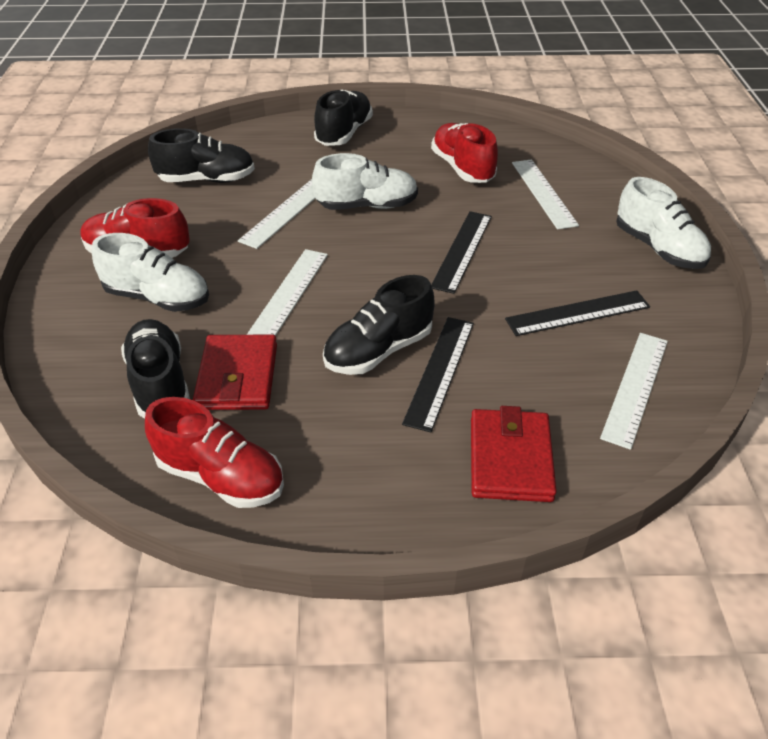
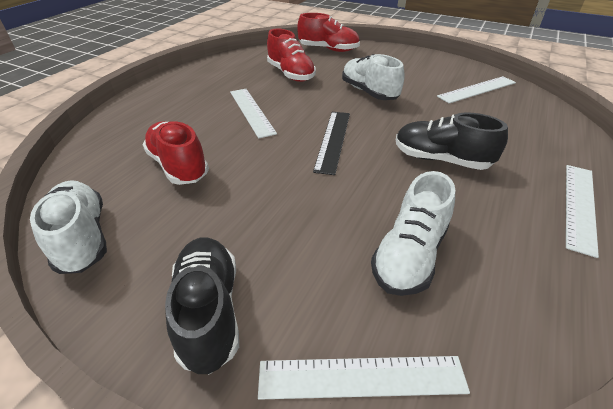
black ruler: 3 -> 1
black shoe: 4 -> 2
red wallet: 2 -> 0

